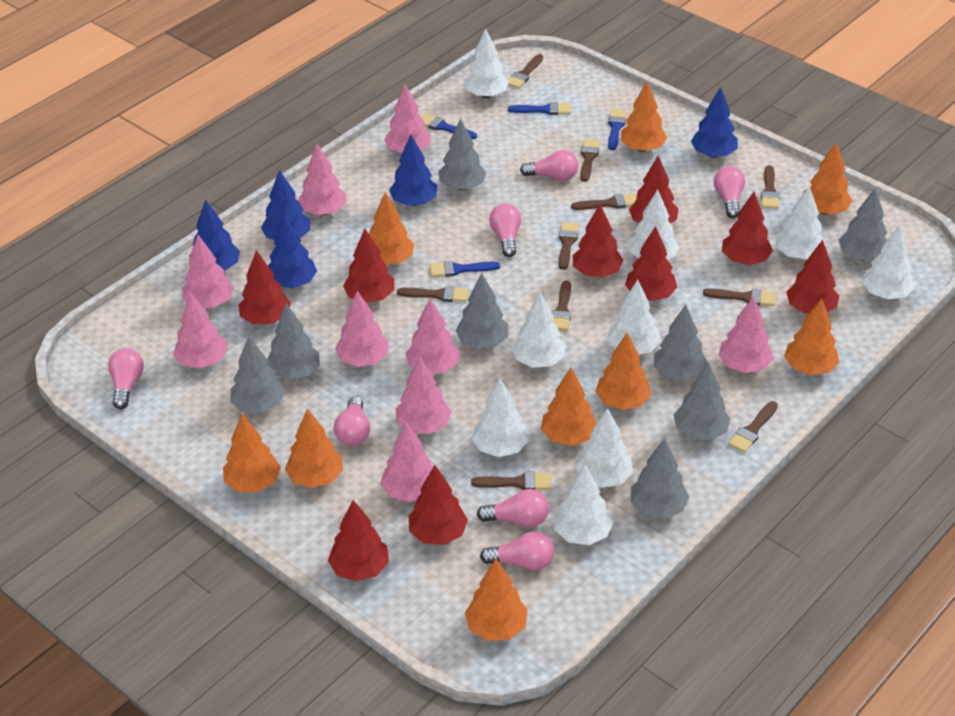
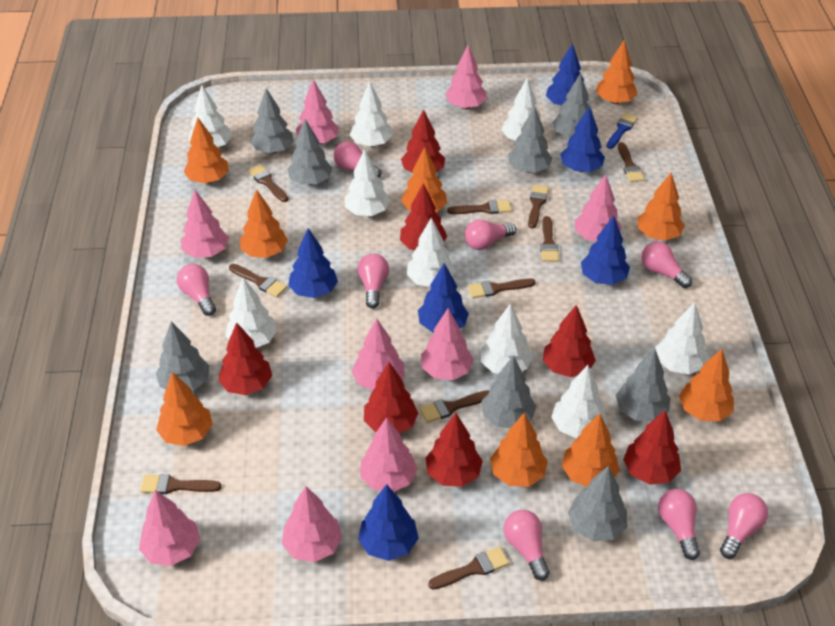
blue brush: 4 -> 1
blue tree: 5 -> 6
pink light bulb: 7 -> 8
red tree: 9 -> 7

